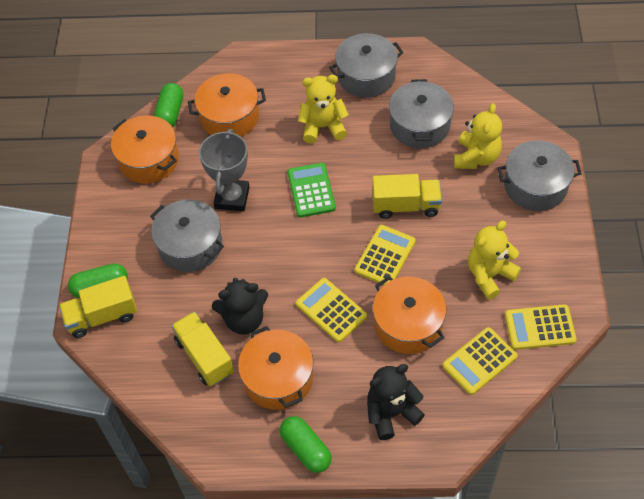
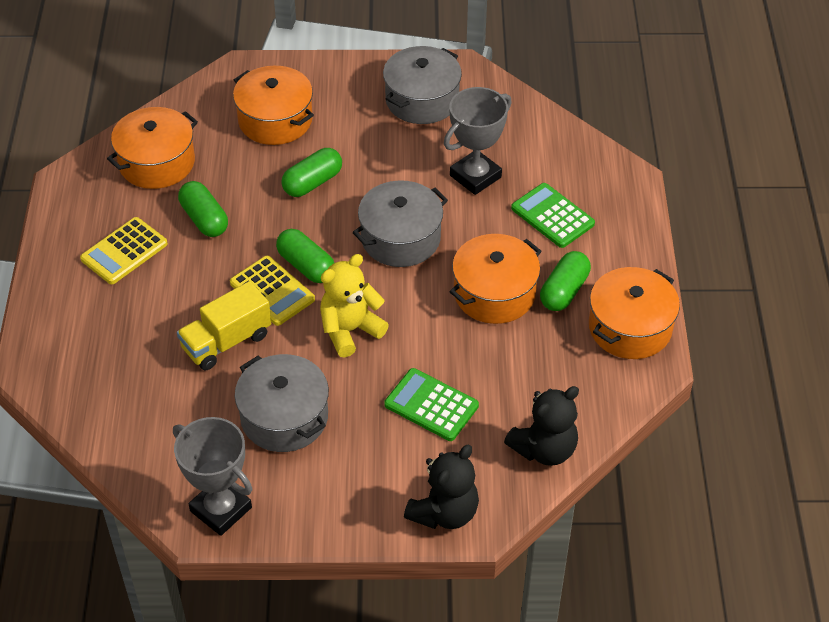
green calculator: 1 -> 2
green capsule: 3 -> 4
grey pot: 4 -> 3
grey trophy: 1 -> 2
yellow calculator: 4 -> 2
yellow teddy bear: 3 -> 1
yellow truck: 3 -> 1

